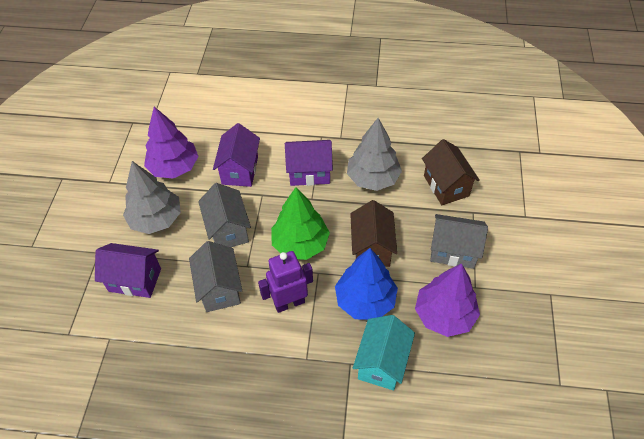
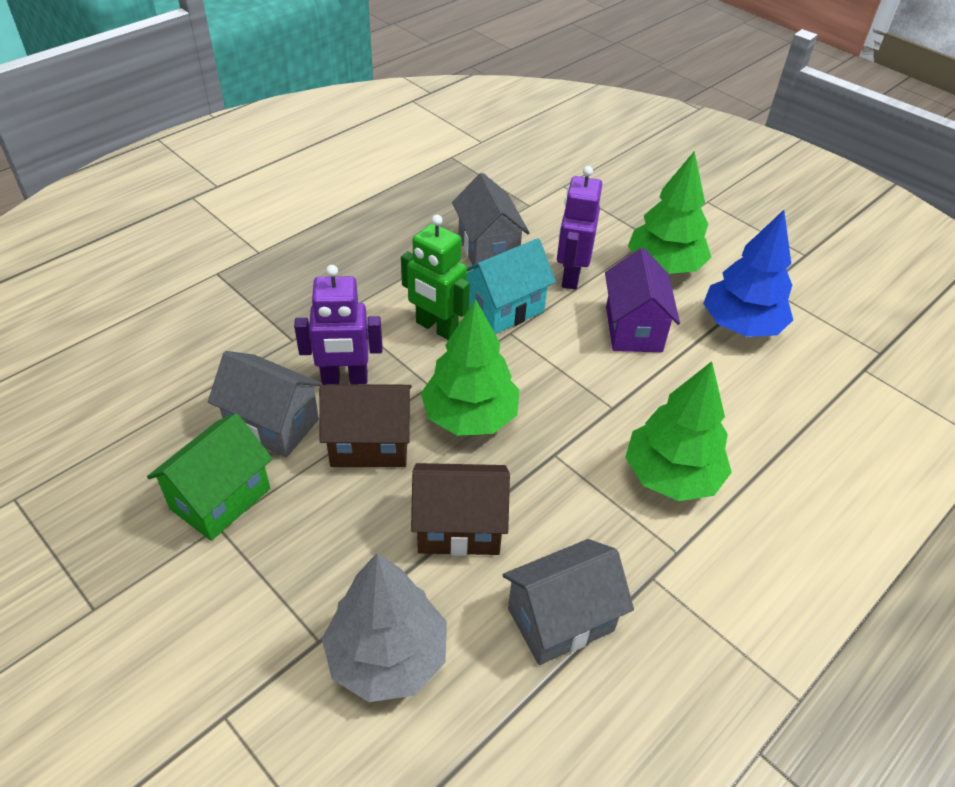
green house: 0 -> 1
green robot: 0 -> 1
green tree: 1 -> 3
grey tree: 2 -> 1
purple house: 3 -> 1
purple robot: 1 -> 2
purple tree: 2 -> 0

